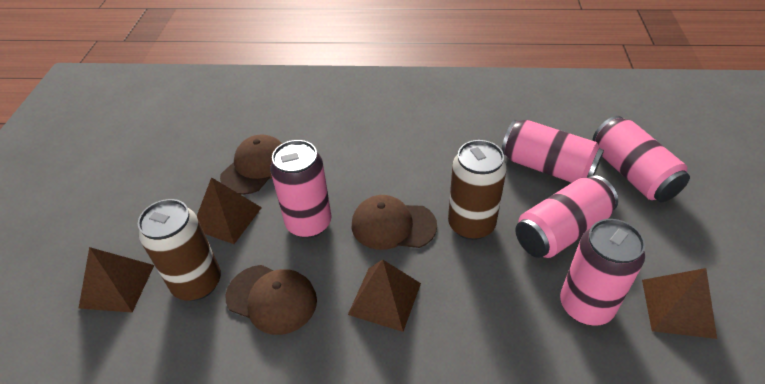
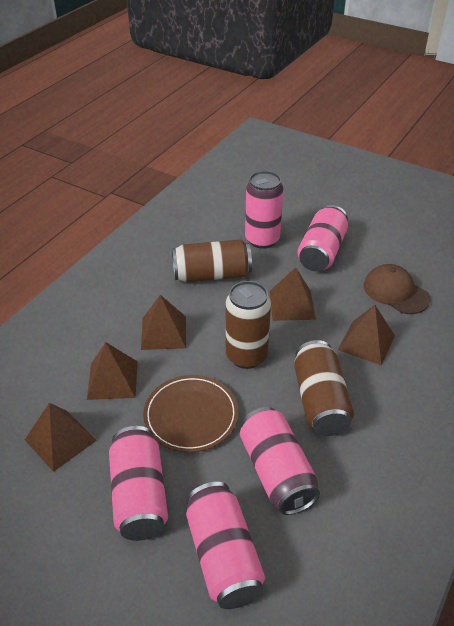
brown can: 2 -> 3
brown cap: 3 -> 1
brown plate: 0 -> 1
brown pyramid: 4 -> 5

